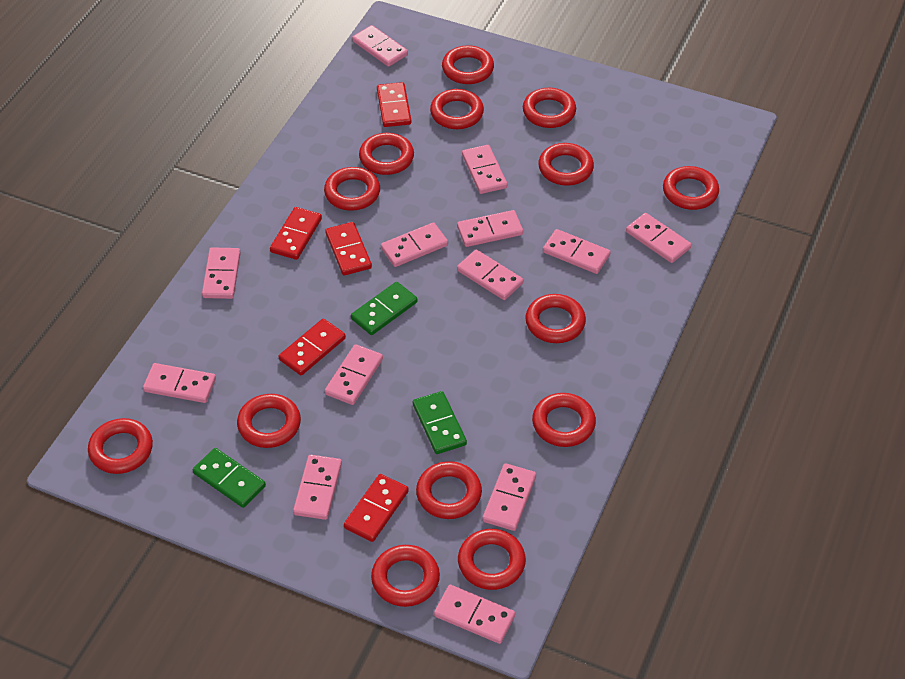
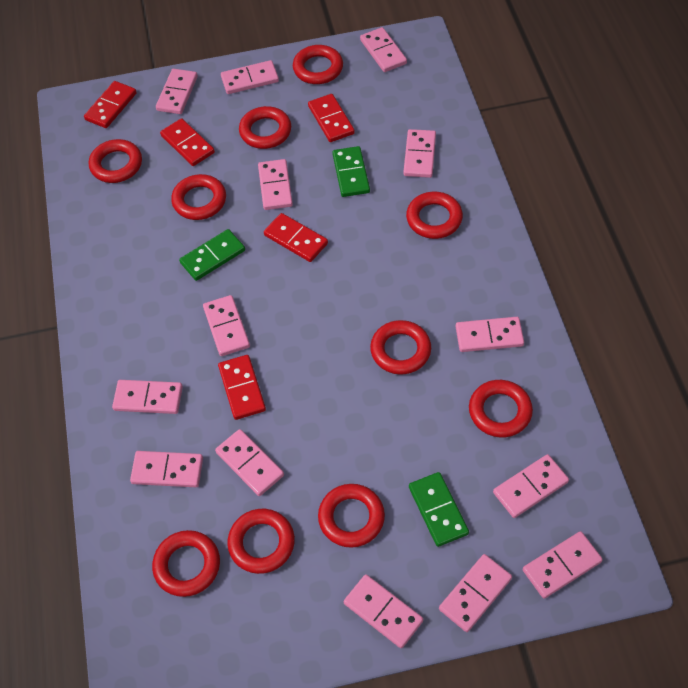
pink domino: 13 -> 14
red ring: 14 -> 10

